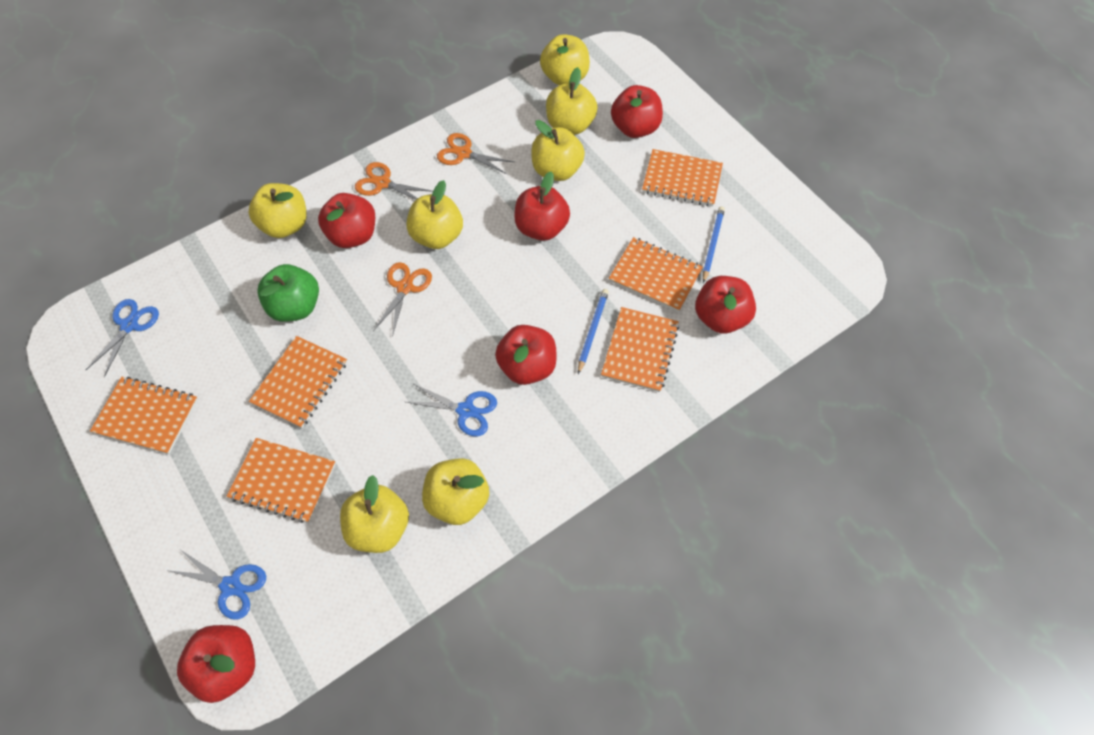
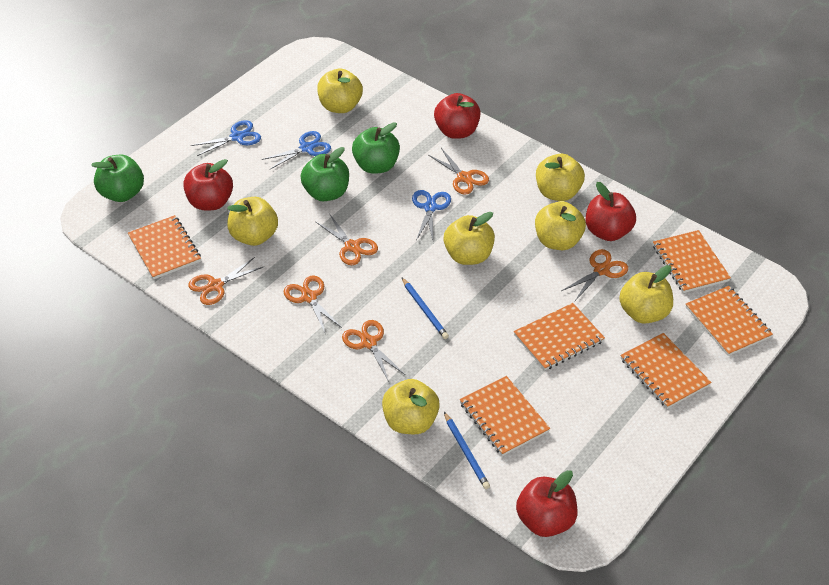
green apple: 1 -> 3
orange scissors: 3 -> 6
red apple: 6 -> 4

